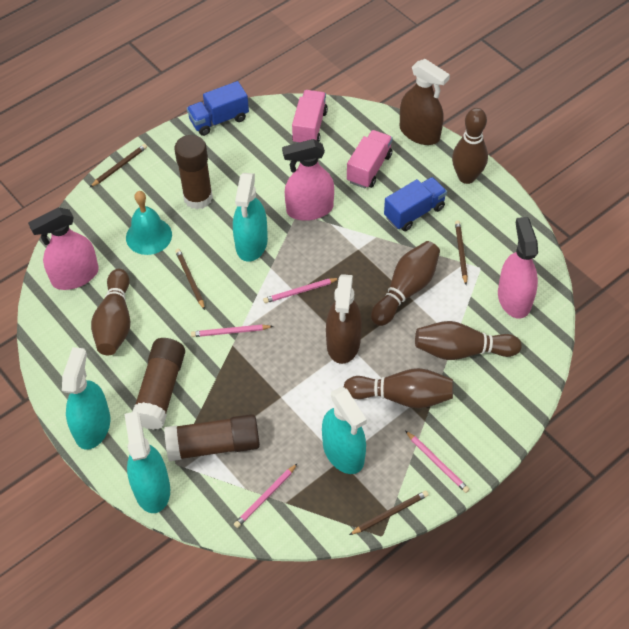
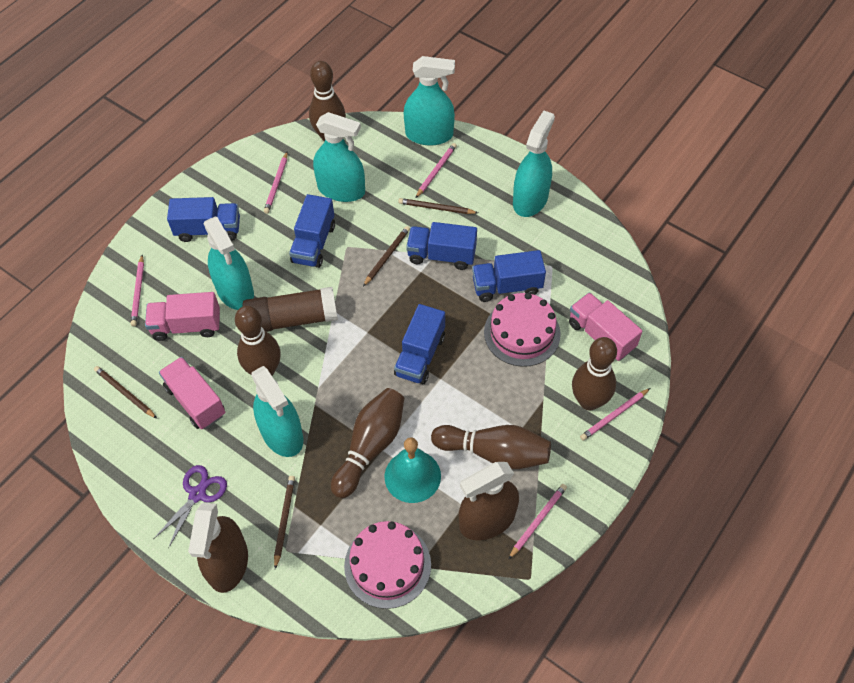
blue truck: 2 -> 5
brown glue stick: 3 -> 1
pink cake: 0 -> 2
pink pencil: 4 -> 5
pink spray bottle: 3 -> 0
pink truck: 2 -> 3
purple scissors: 0 -> 1
turquoise spray bottle: 4 -> 5

